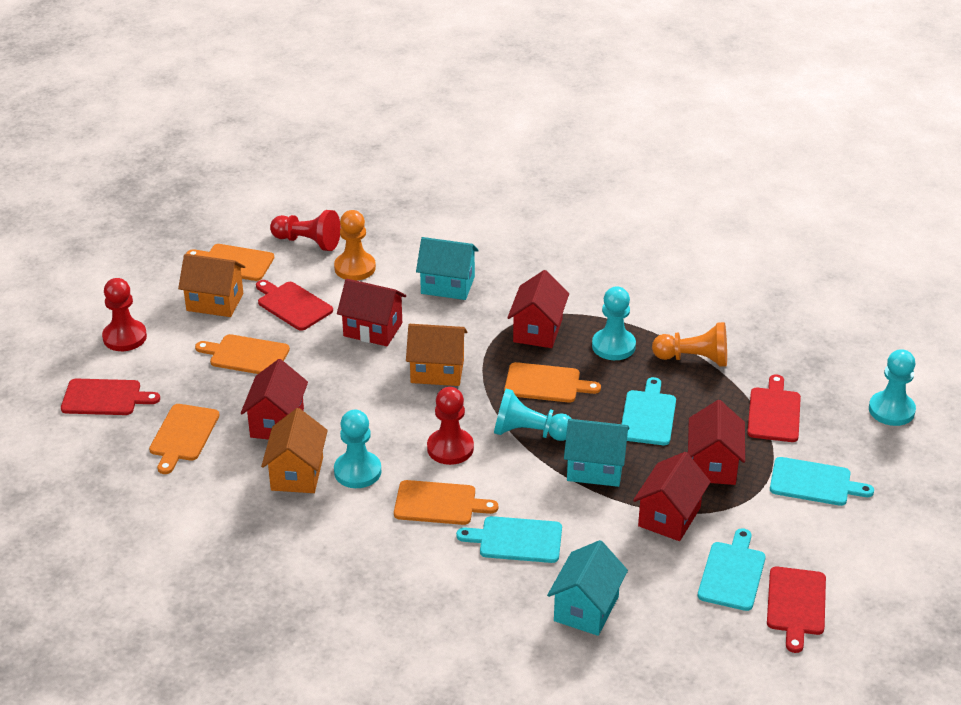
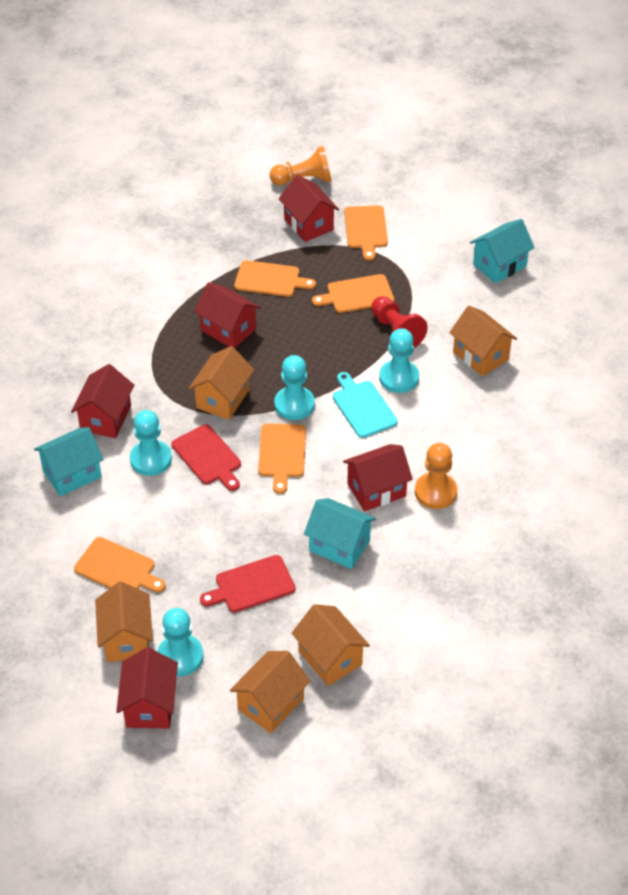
orange house: 3 -> 5
red cutting board: 4 -> 2
red pawn: 3 -> 1
turquoise cutting board: 4 -> 1

